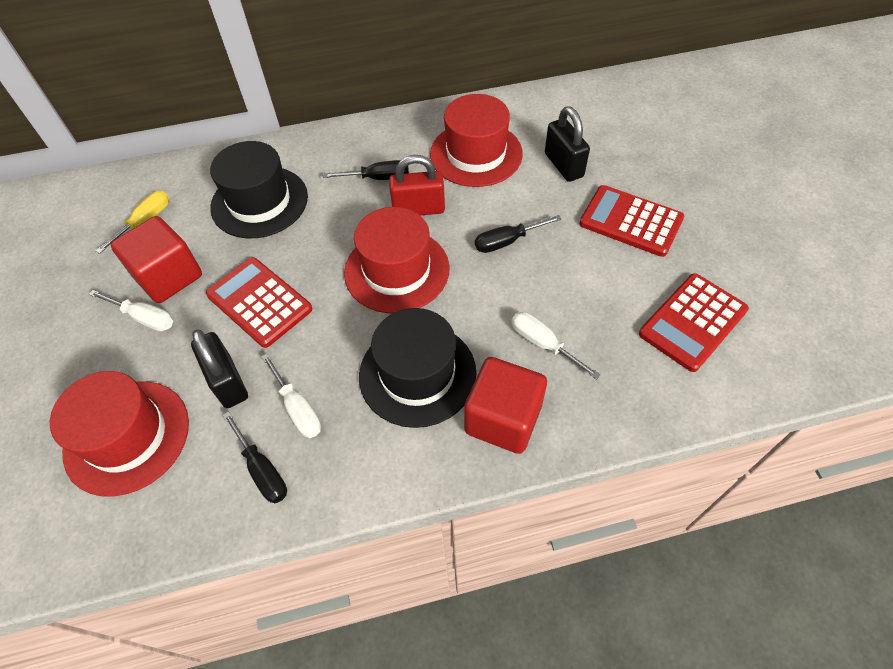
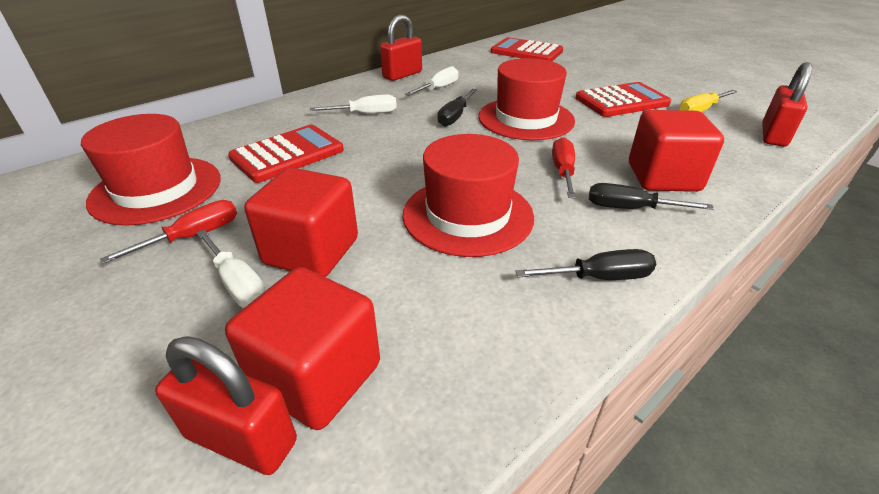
black hat: 2 -> 0
black padlock: 2 -> 0
red cube: 2 -> 3
red padlock: 1 -> 3
red screwdriver: 0 -> 2

